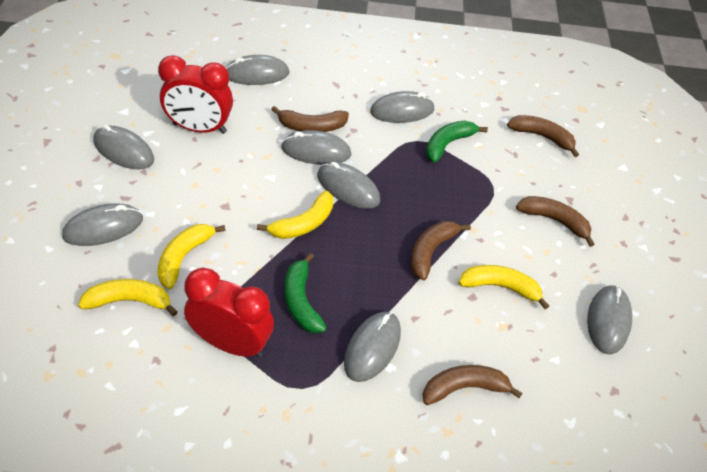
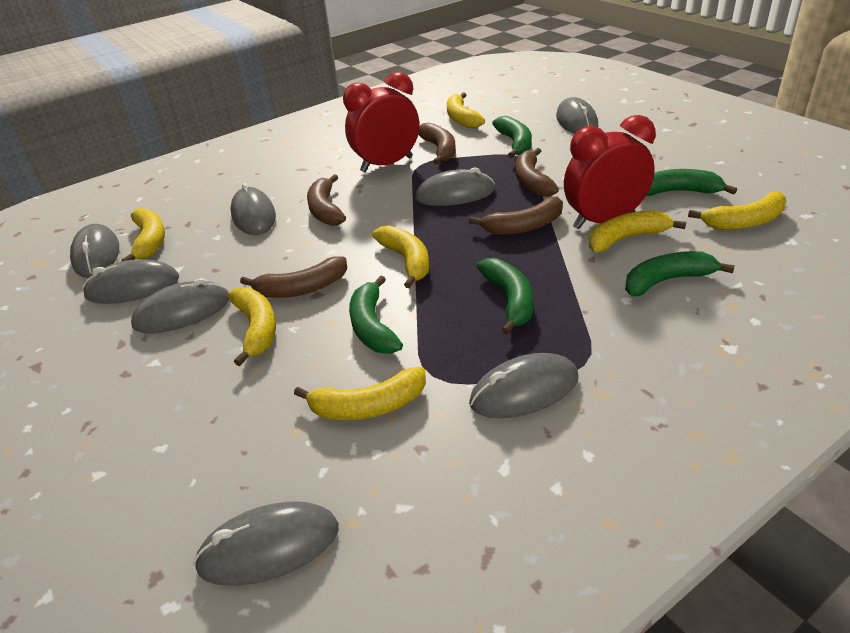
green banana: 2 -> 5
yellow banana: 4 -> 7

